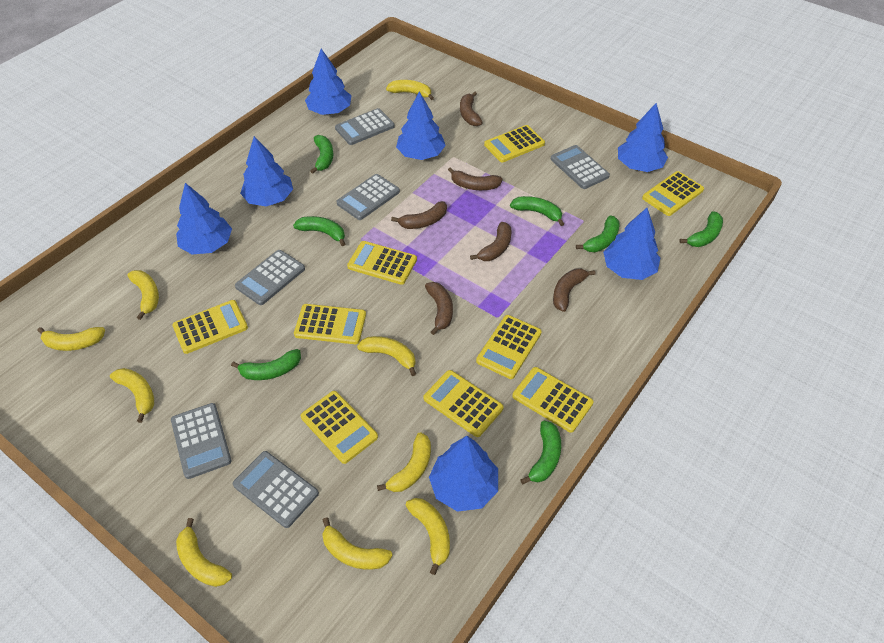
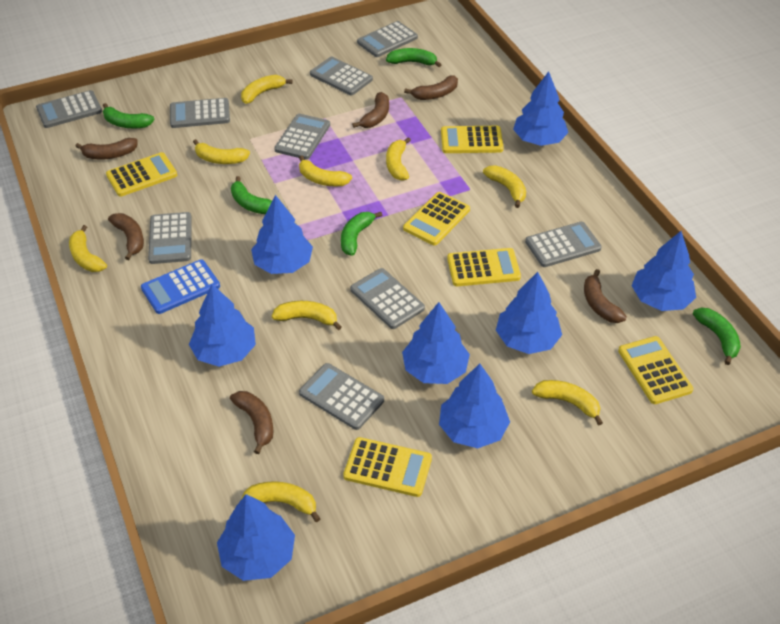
blue calculator: 0 -> 1
blue tree: 7 -> 8
green banana: 7 -> 5
grey calculator: 6 -> 9
yellow calculator: 9 -> 6

